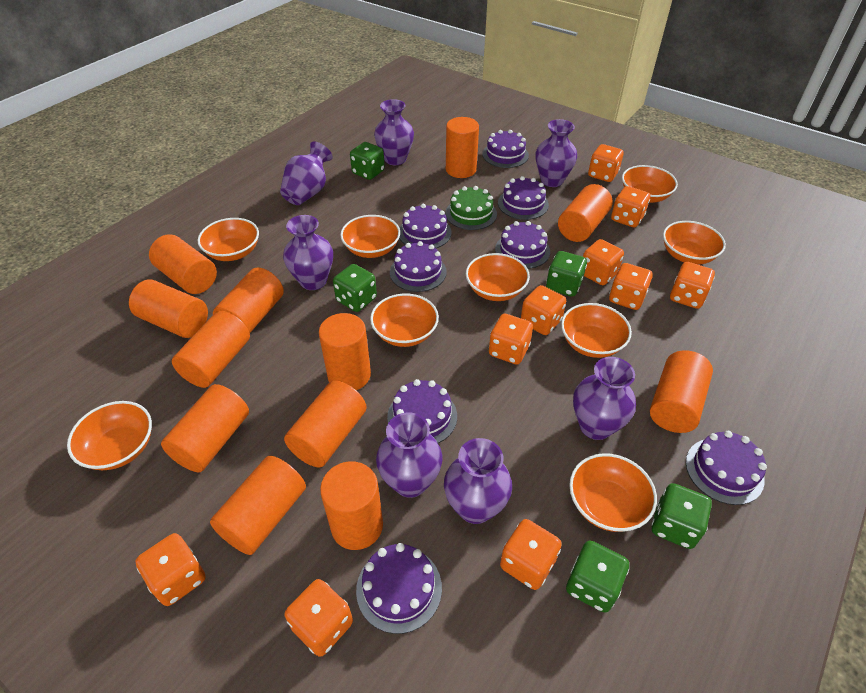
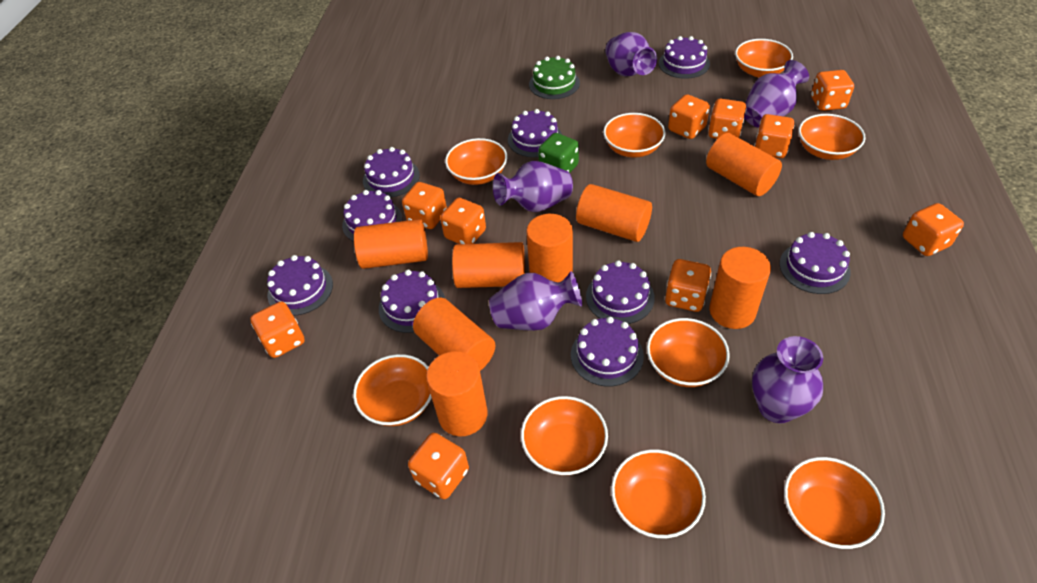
green dice: 5 -> 1
orange cylinder: 12 -> 8
purple cake: 8 -> 9
purple vase: 7 -> 5

